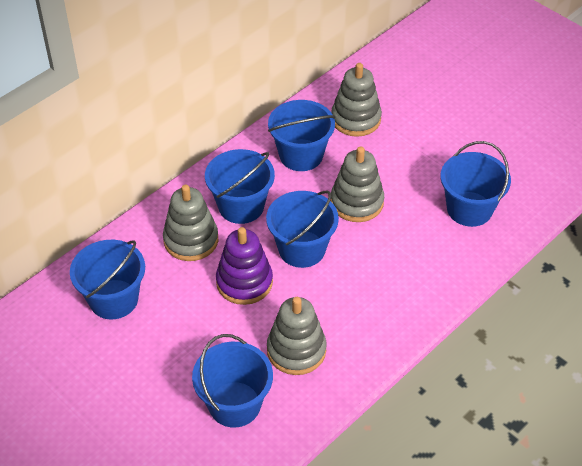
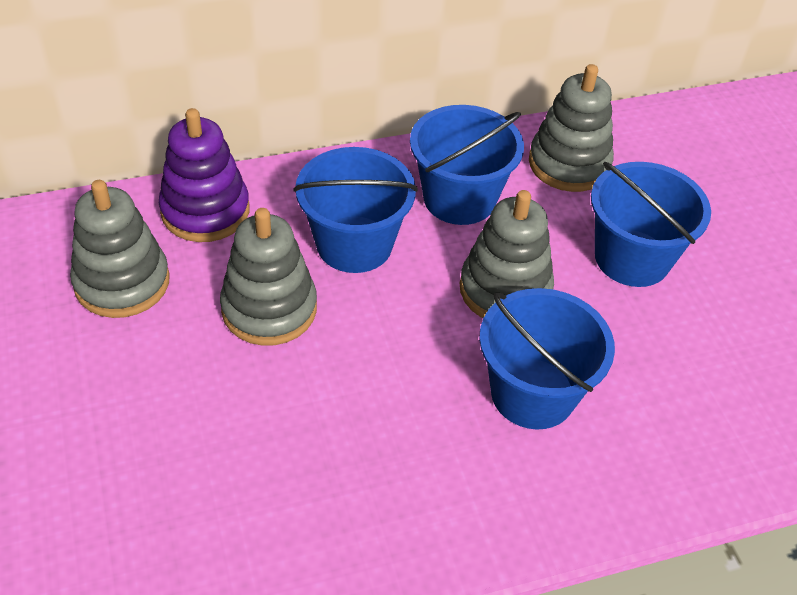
blue bucket: 6 -> 4

